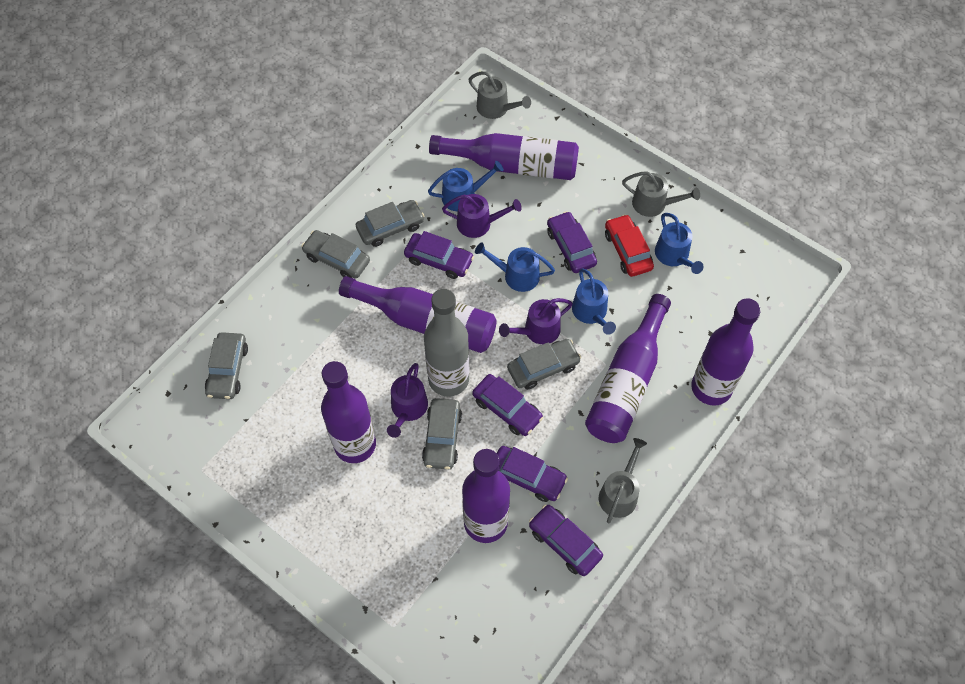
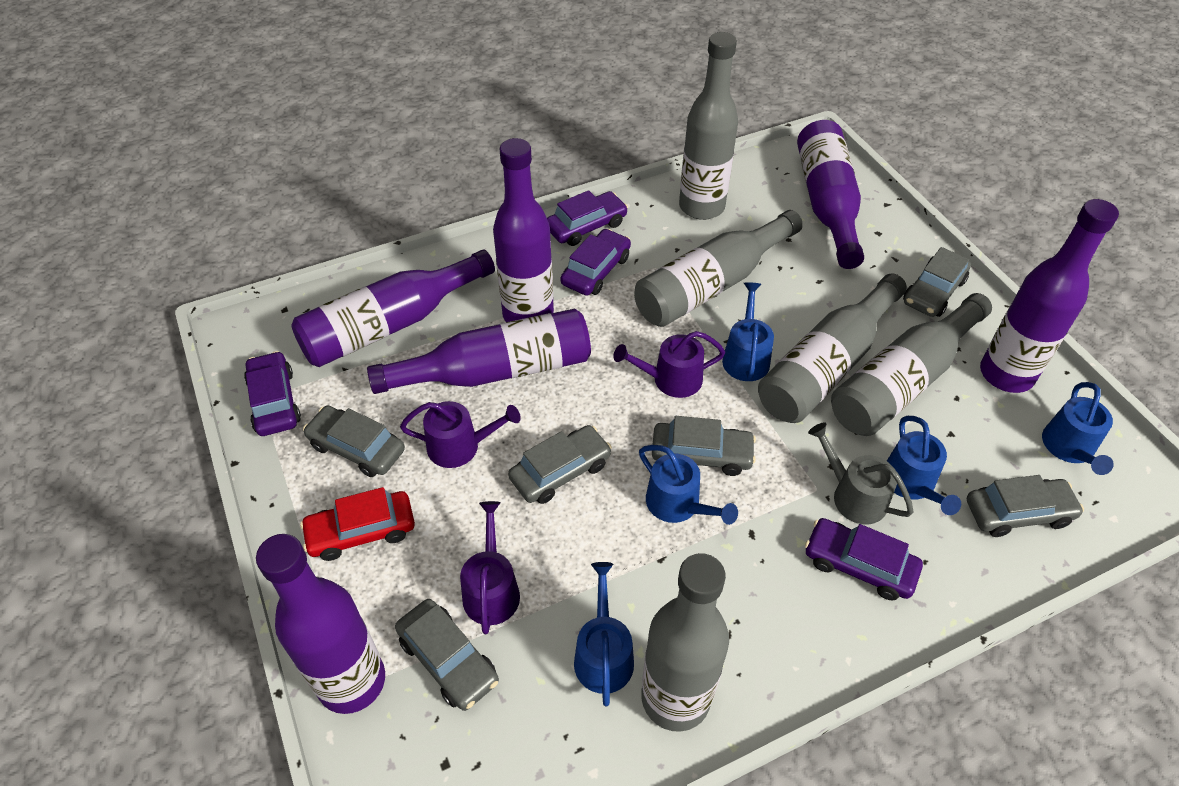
blue watering can: 4 -> 5
grey bottle: 1 -> 5
grey car: 5 -> 6
grey watering can: 3 -> 1
purple car: 5 -> 4

